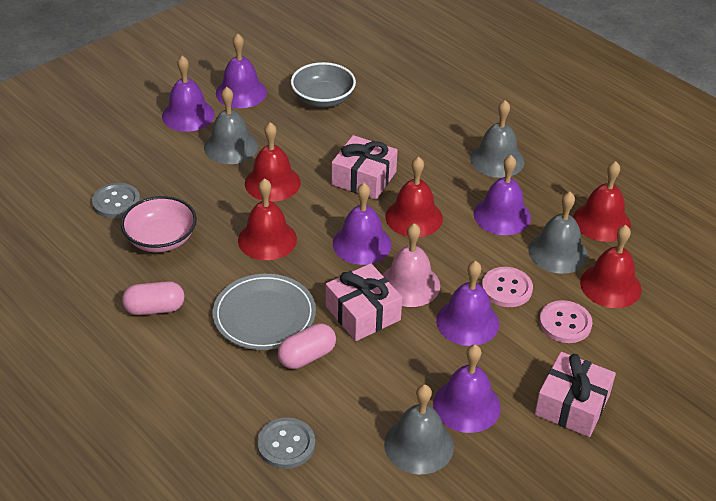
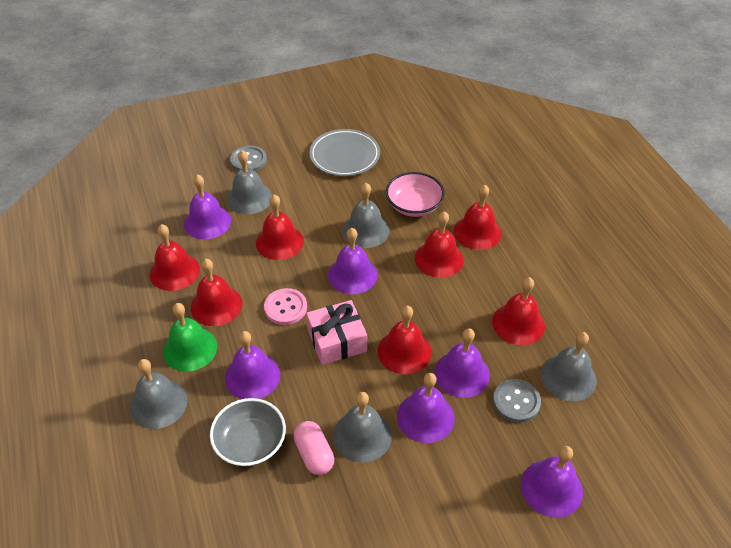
green bell: 0 -> 1
grey bell: 4 -> 5
pink bell: 1 -> 0
pink button: 2 -> 1
pink capsule: 2 -> 1
pink gift: 3 -> 1
red bell: 5 -> 7

